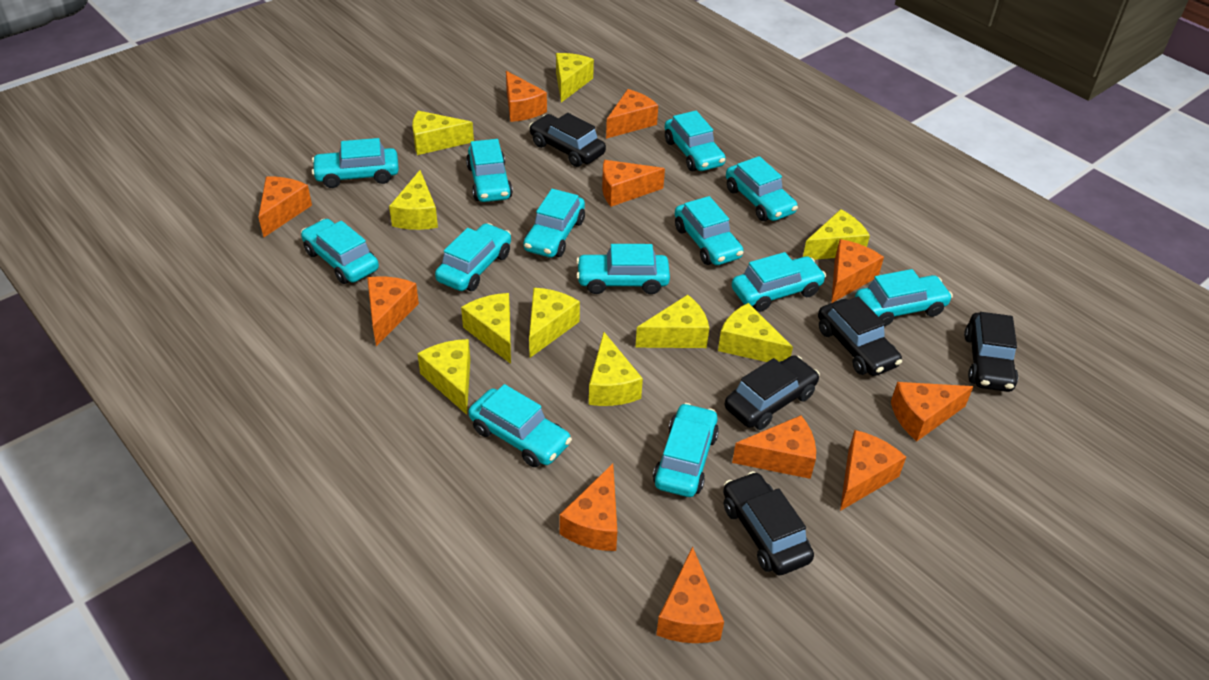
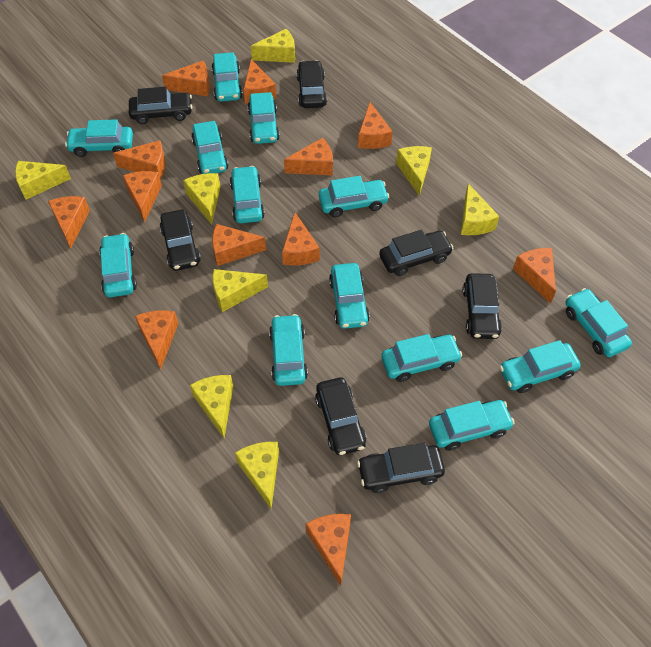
black car: 5 -> 7
orange cheese: 11 -> 12
yellow cheese: 10 -> 8

